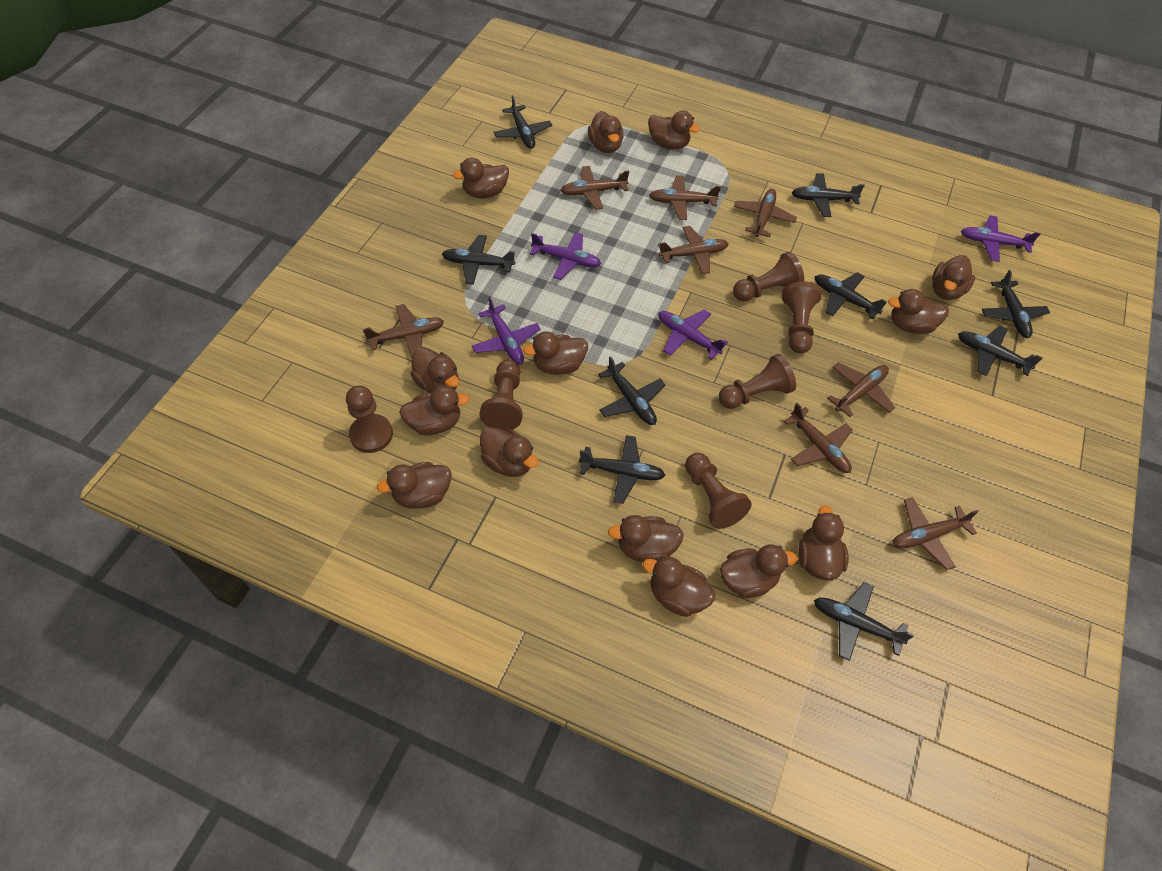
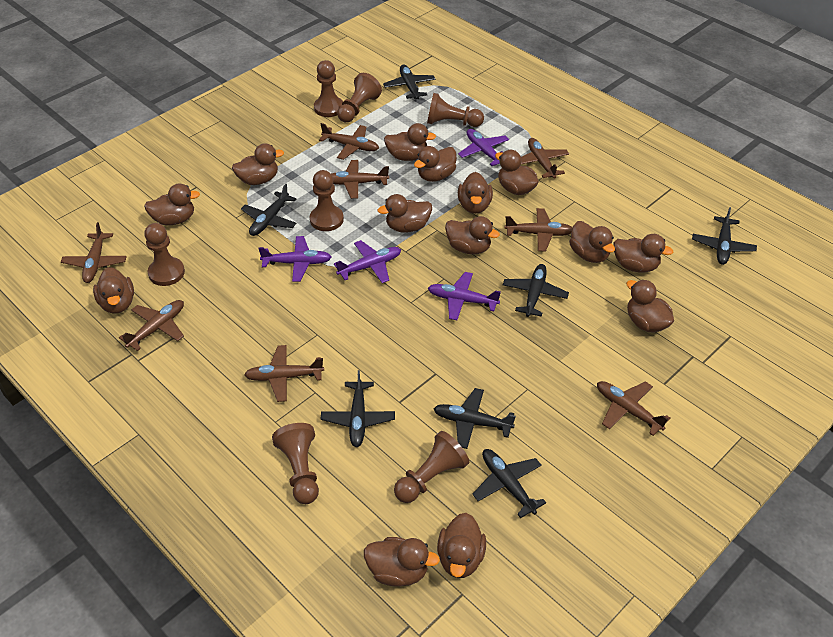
black plane: 9 -> 7
brown pawn: 6 -> 7

